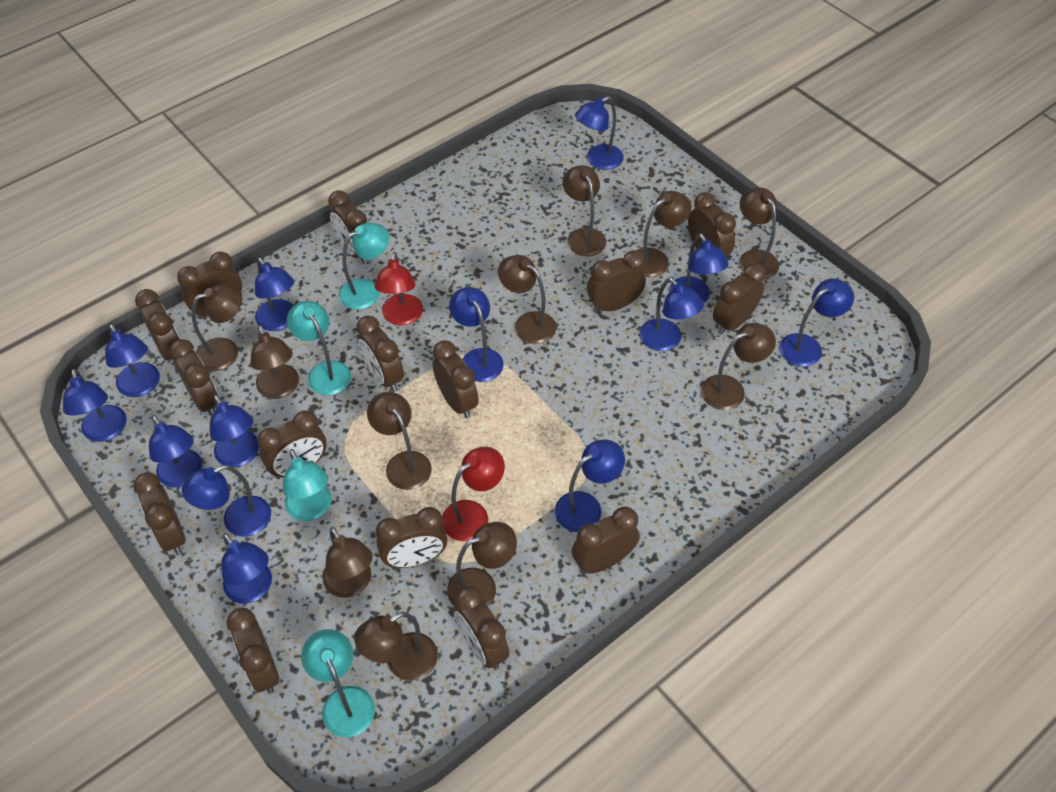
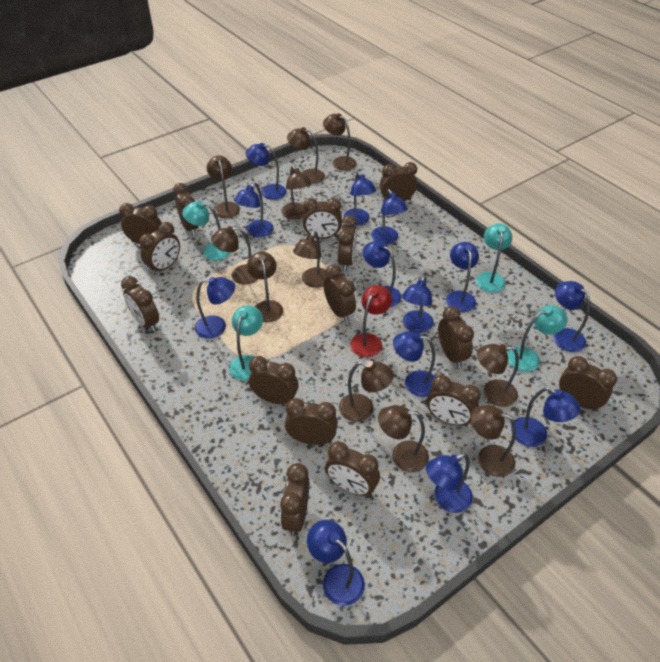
red lamp: 2 -> 1

